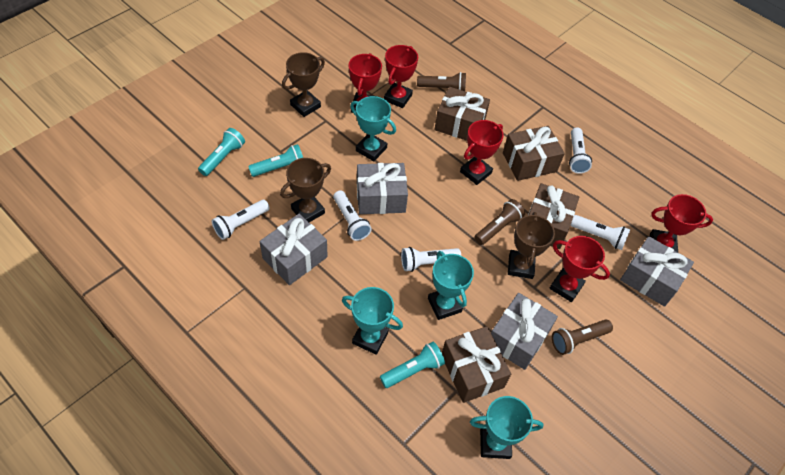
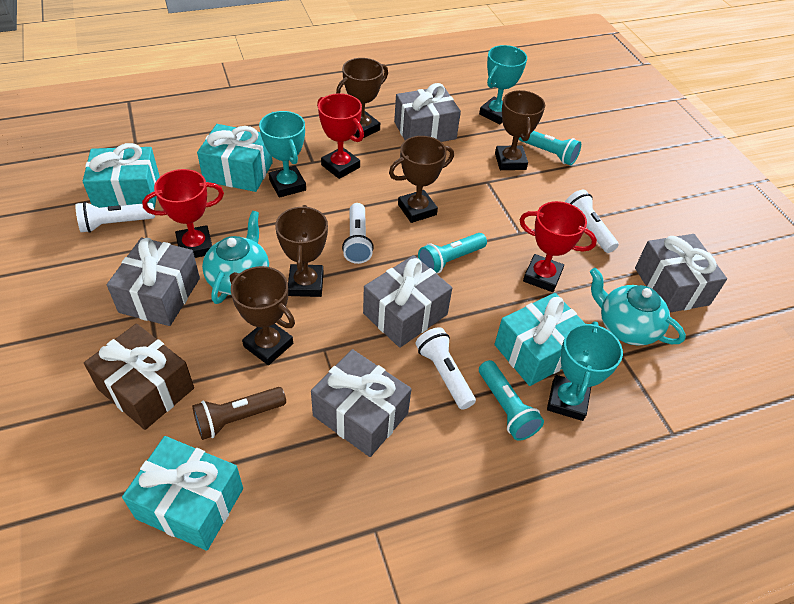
brown flashlight: 3 -> 1
brown gift: 4 -> 1
brown trophy: 3 -> 5
grey gift: 4 -> 5
red trophy: 5 -> 3
turquoise gift: 0 -> 4
turquoise teapot: 0 -> 2
turquoise trophy: 4 -> 3
white flashlight: 5 -> 4

